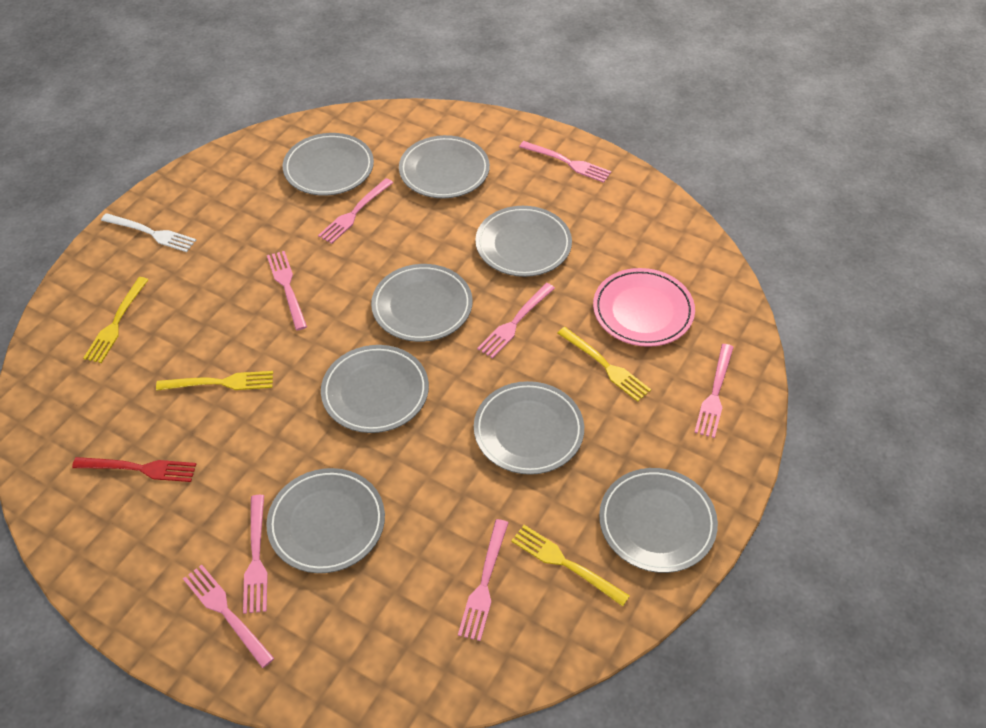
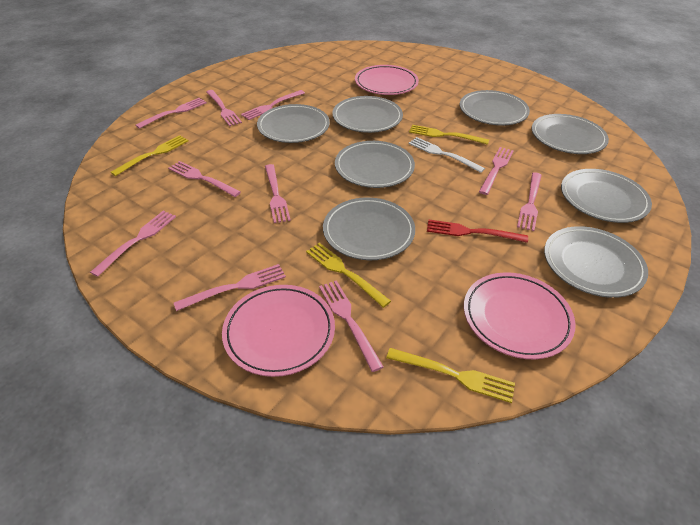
pink fork: 8 -> 10
pink plate: 1 -> 3

